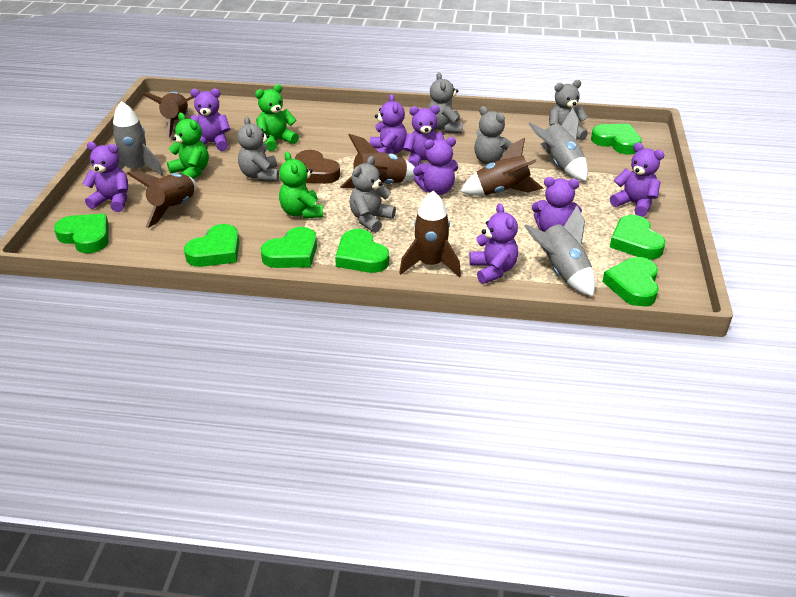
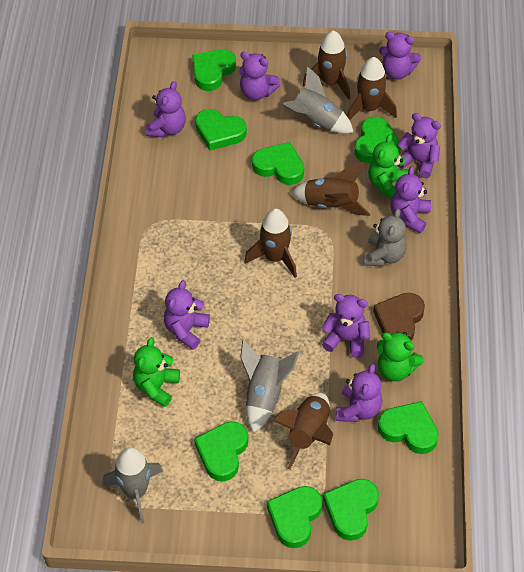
green heart: 7 -> 8
grey teddy bear: 5 -> 1

